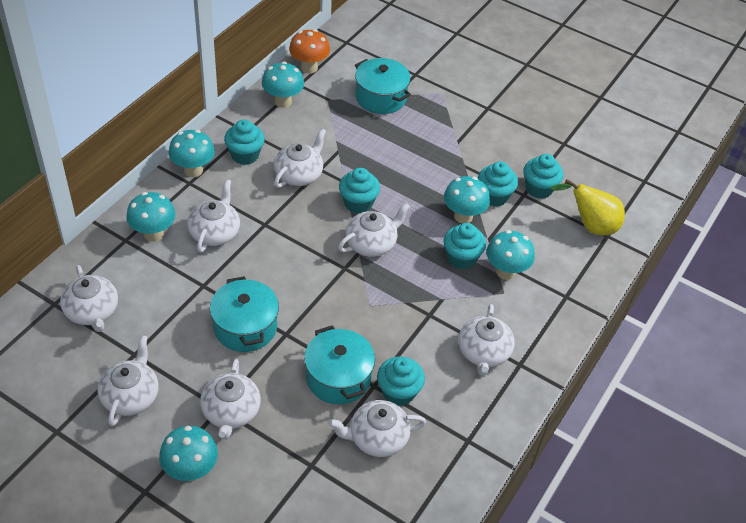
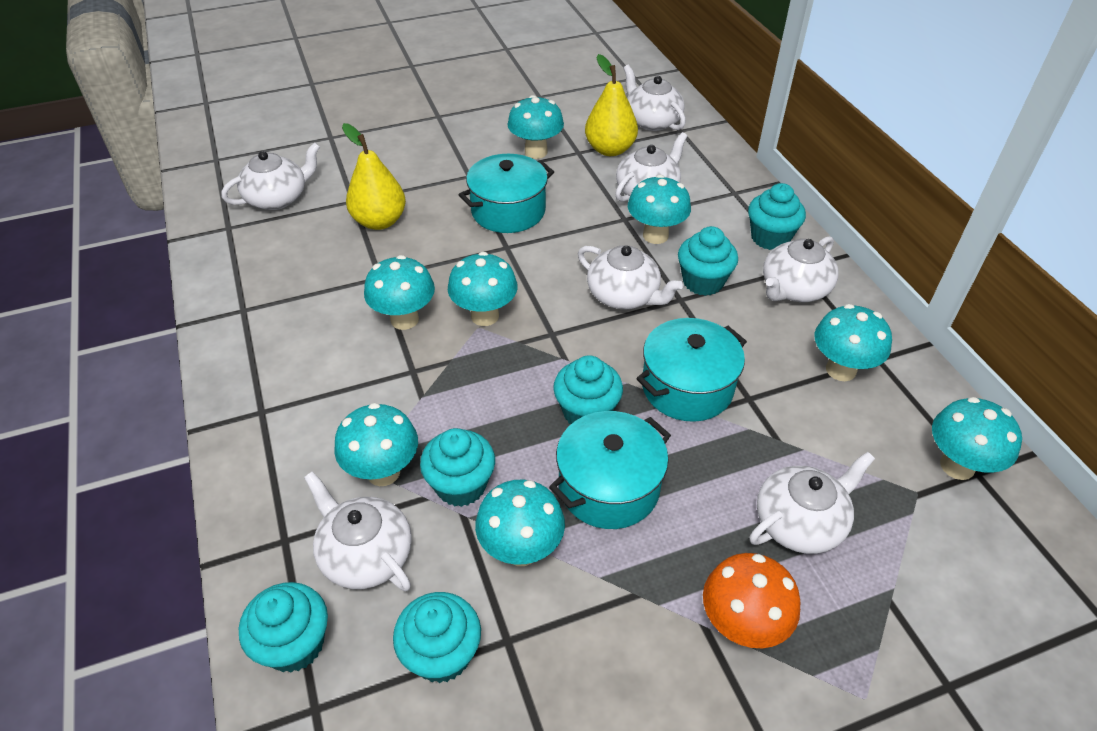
turquoise mushroom: 6 -> 8
white teapot: 8 -> 7
yellow pear: 1 -> 2

